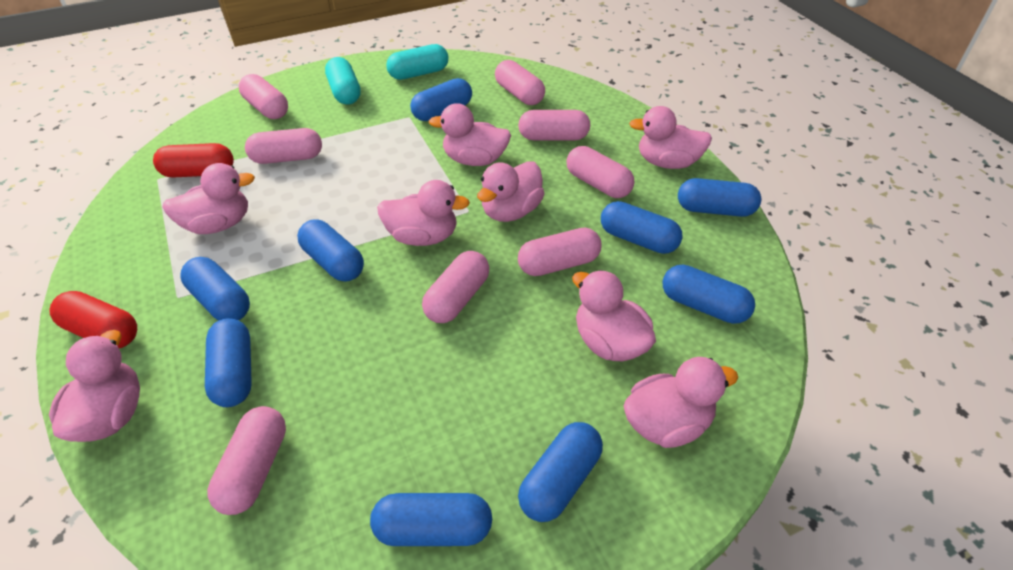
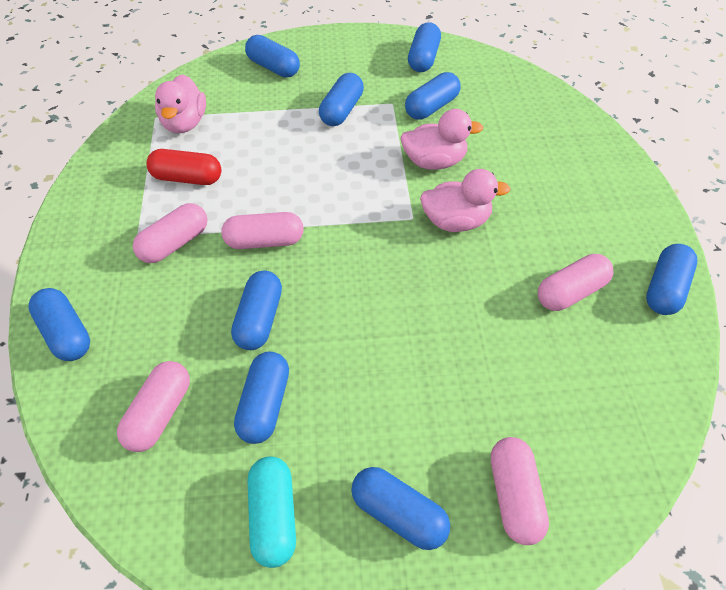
pink capsule: 8 -> 5
pink duck: 8 -> 3
red capsule: 2 -> 1
turquoise capsule: 2 -> 1

